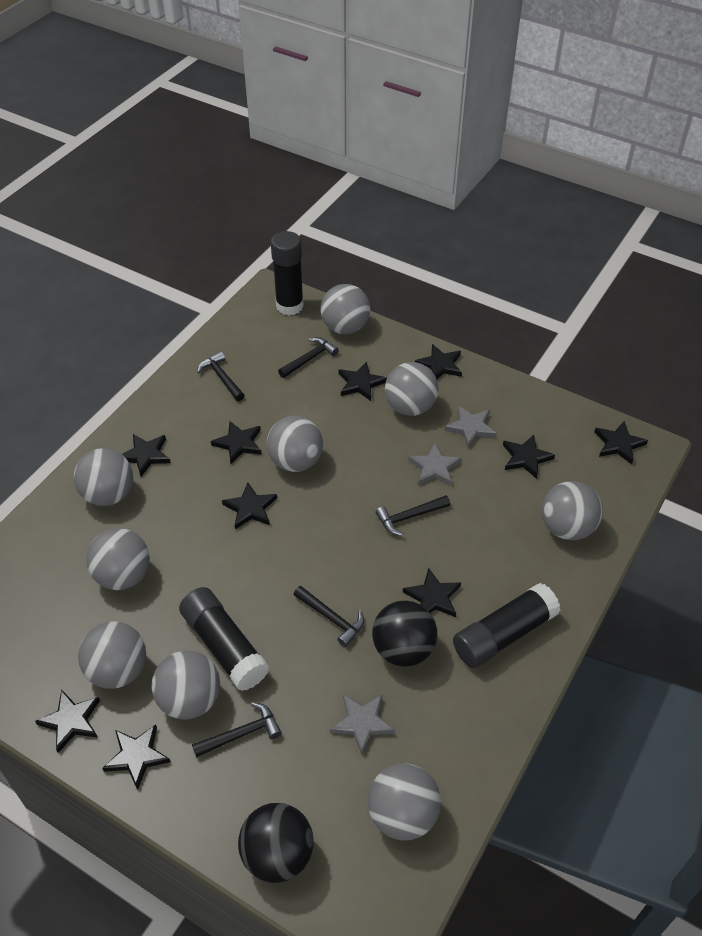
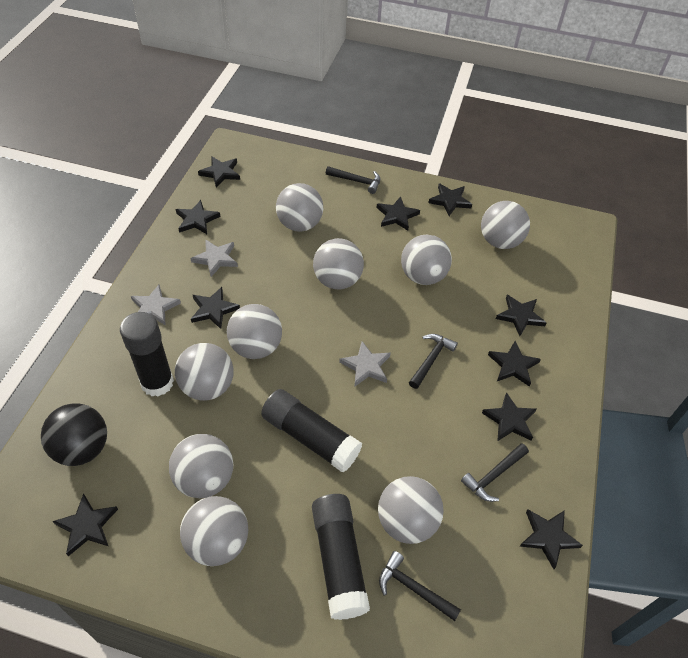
black ball: 2 -> 1
black hammer: 5 -> 4

